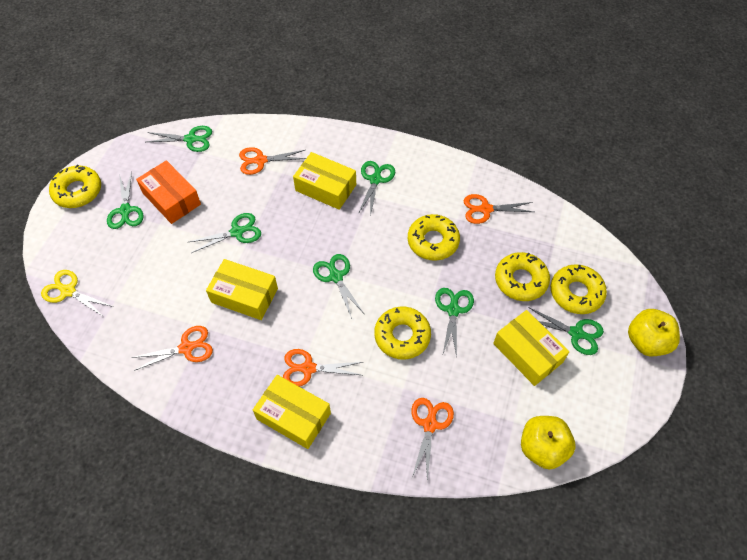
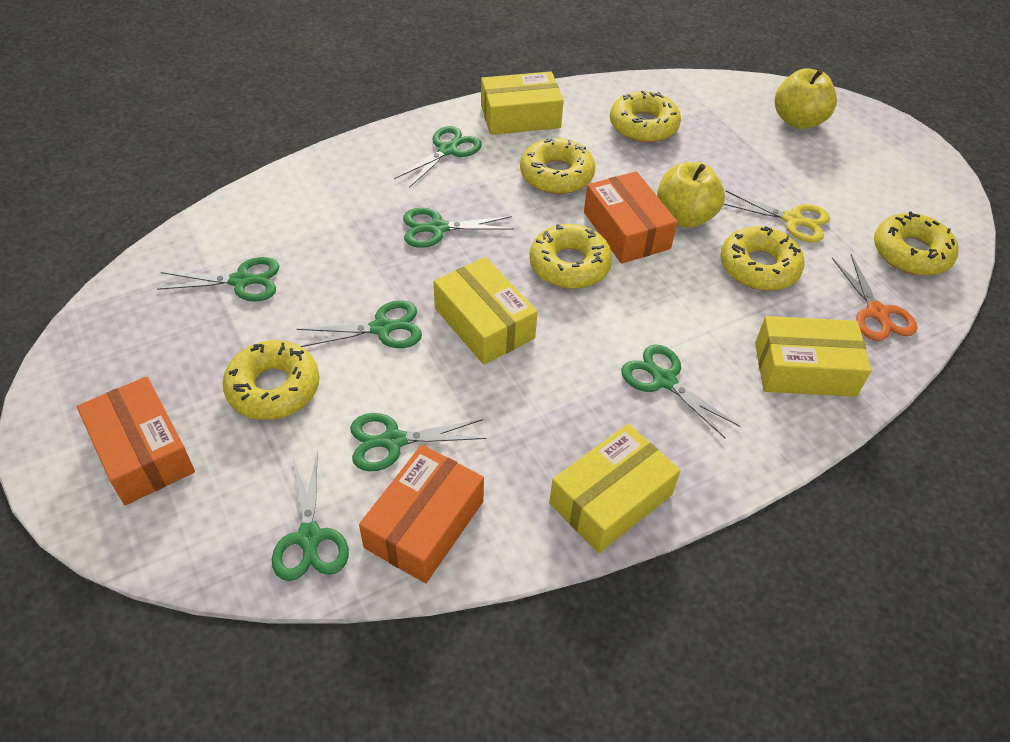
orange box: 1 -> 3
orange scissors: 5 -> 1
yellow donut: 5 -> 6

